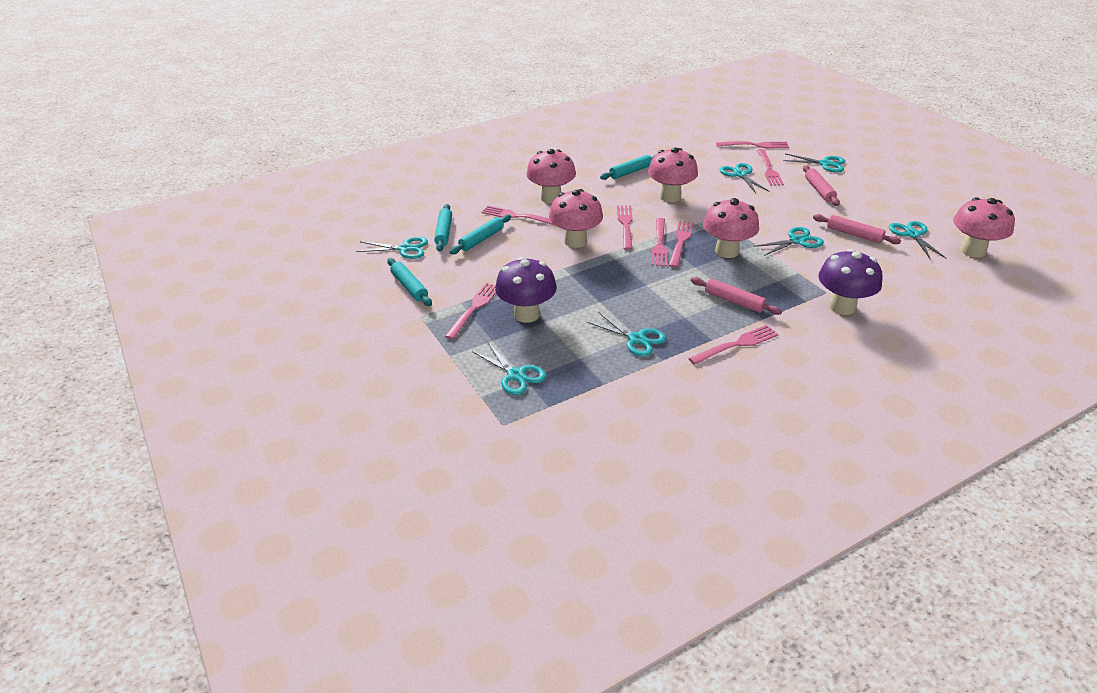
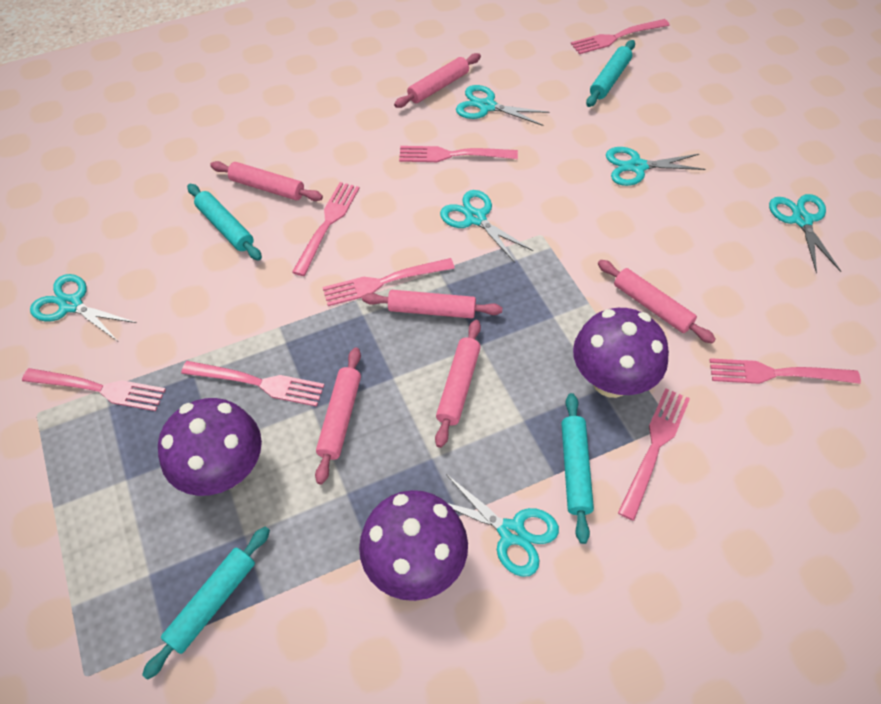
pink mushroom: 5 -> 0
pink rolling pin: 3 -> 6
purple mushroom: 2 -> 3
turquoise scissors: 7 -> 6

